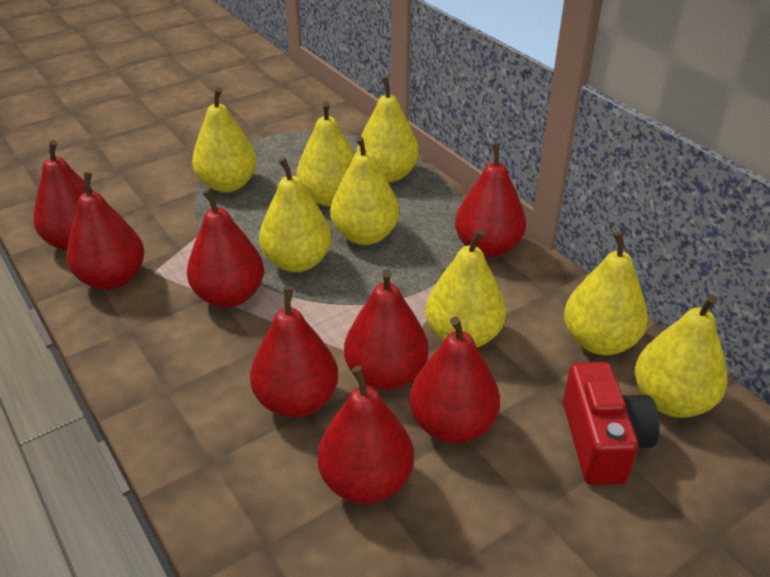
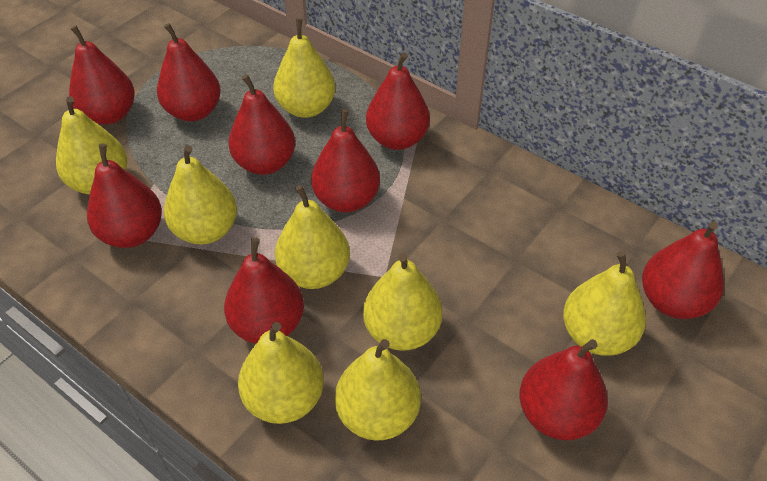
red camera: 1 -> 0
red pear: 8 -> 9

